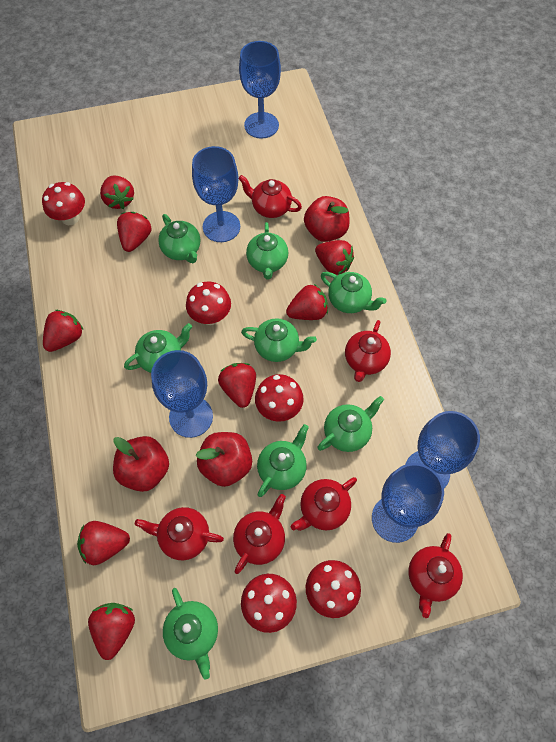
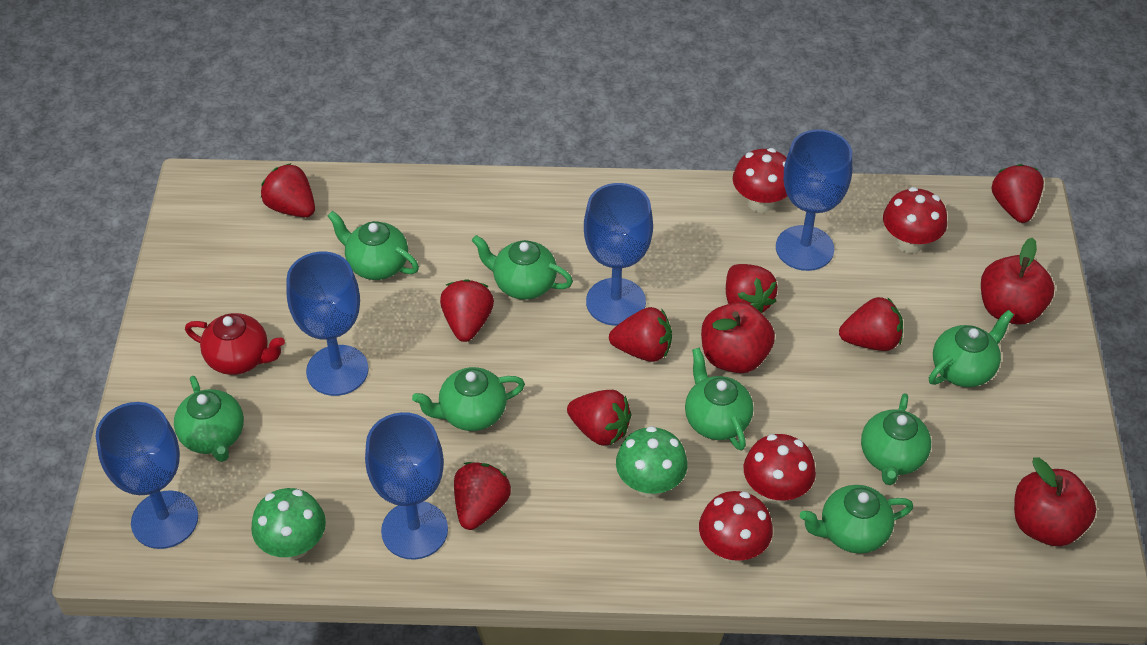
green mushroom: 0 -> 2
red mushroom: 5 -> 4
red teapot: 6 -> 1

